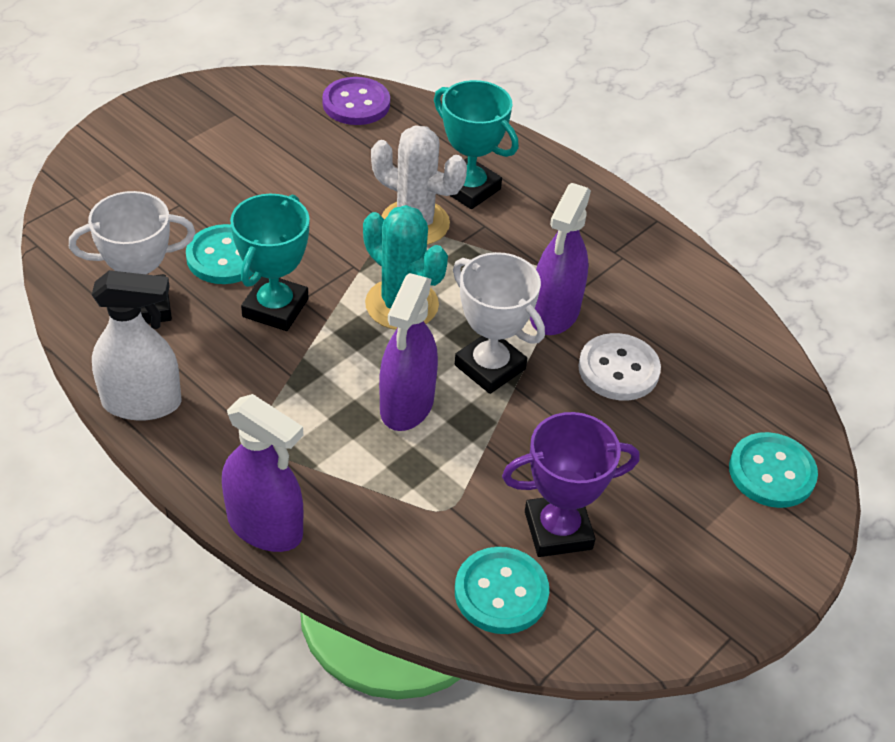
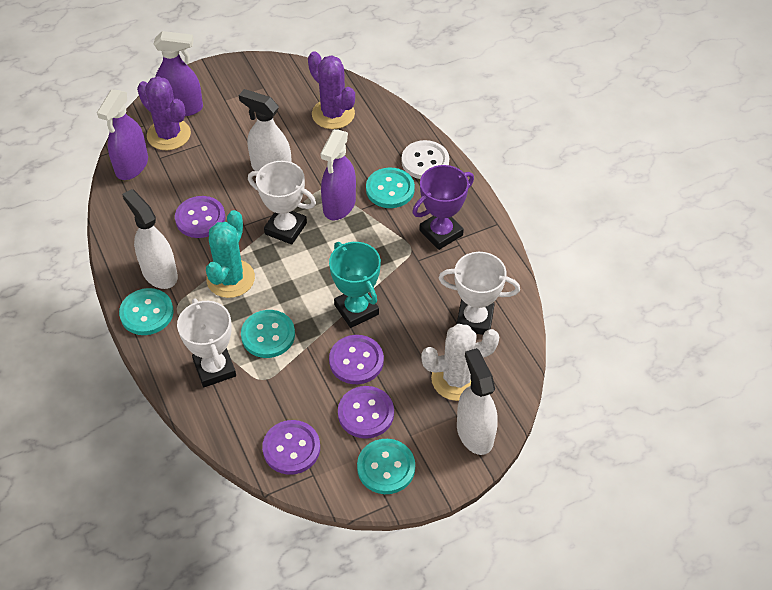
purple button: 1 -> 4
purple cactus: 0 -> 2
turquoise button: 3 -> 4
turquoise trophy: 2 -> 1
white spray bottle: 1 -> 3
white trophy: 2 -> 3

